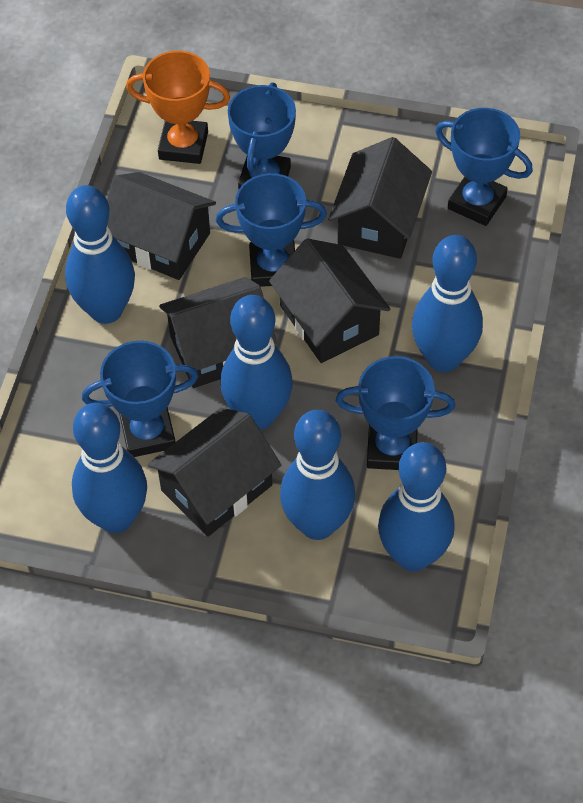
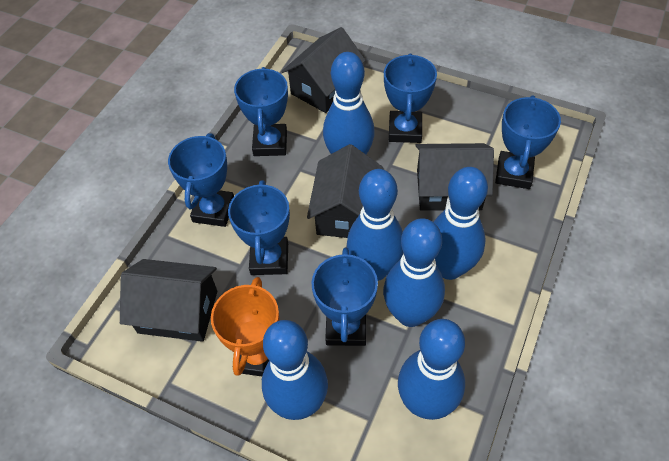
black house: 5 -> 4
blue trophy: 5 -> 6

